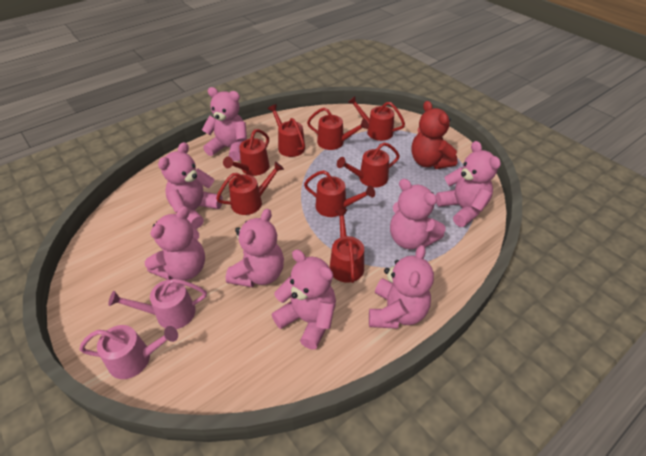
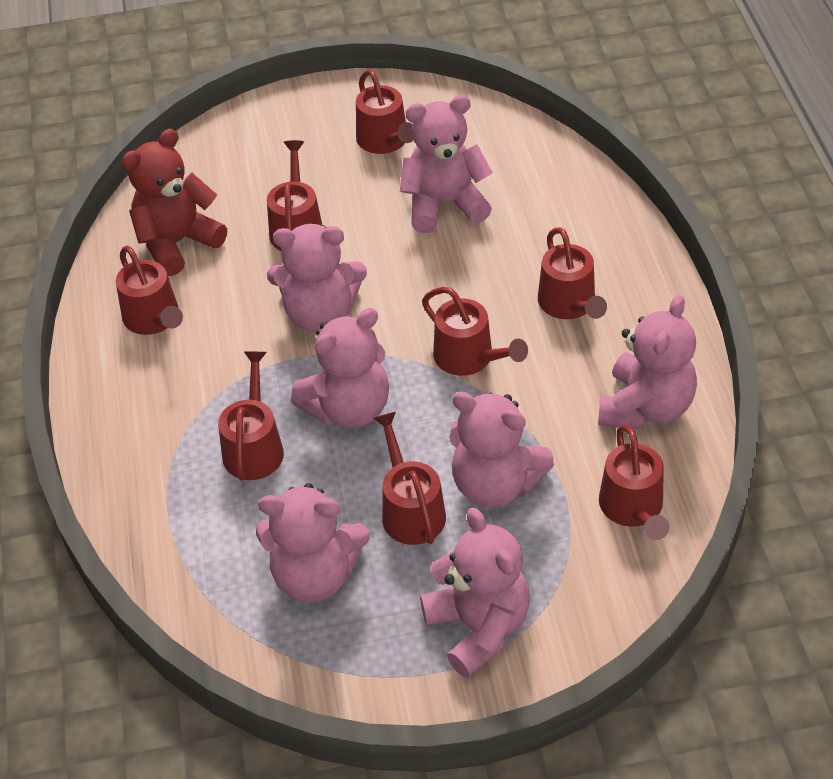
pink teddy bear: 8 -> 7
pink watering can: 2 -> 0

